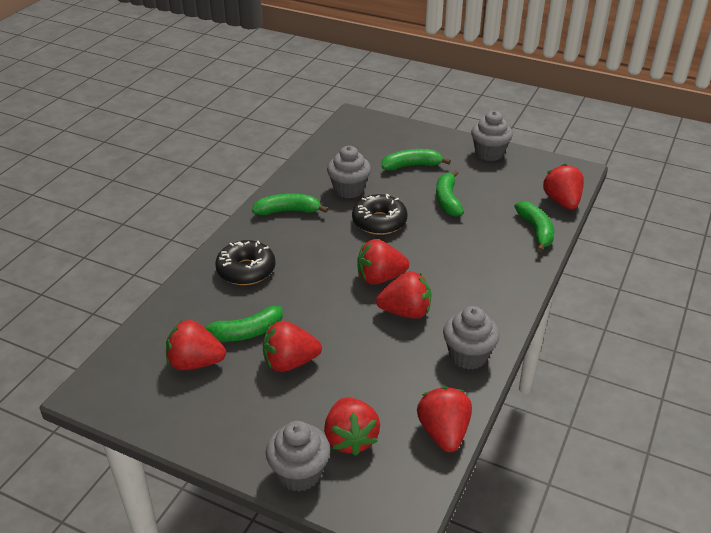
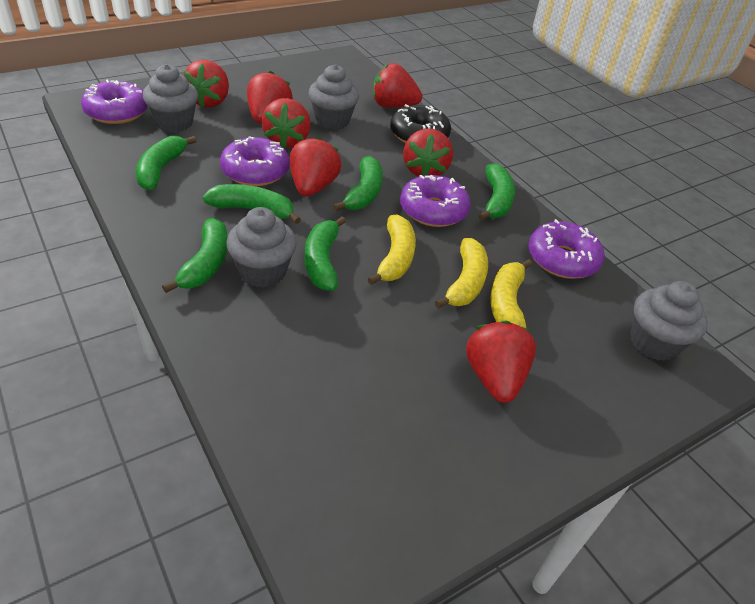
black donut: 2 -> 1
green banana: 5 -> 6
purple donut: 0 -> 4
yellow banana: 0 -> 3

